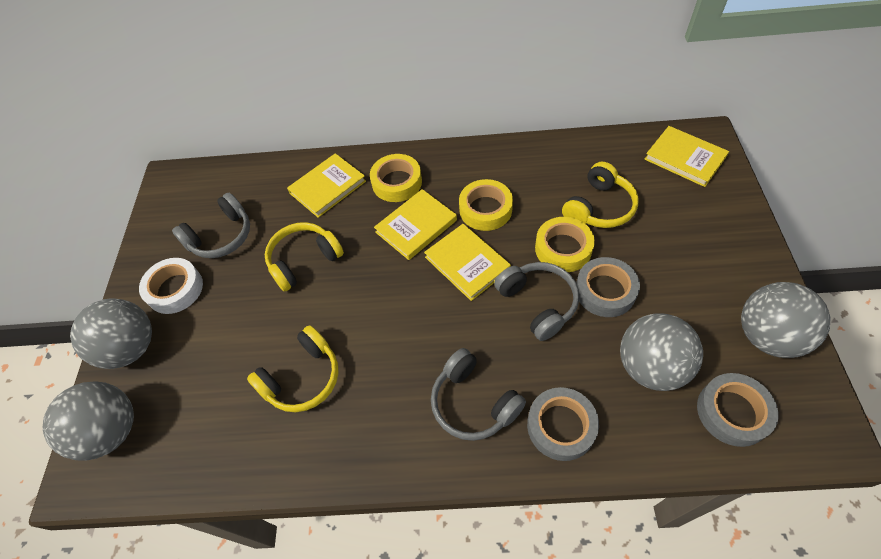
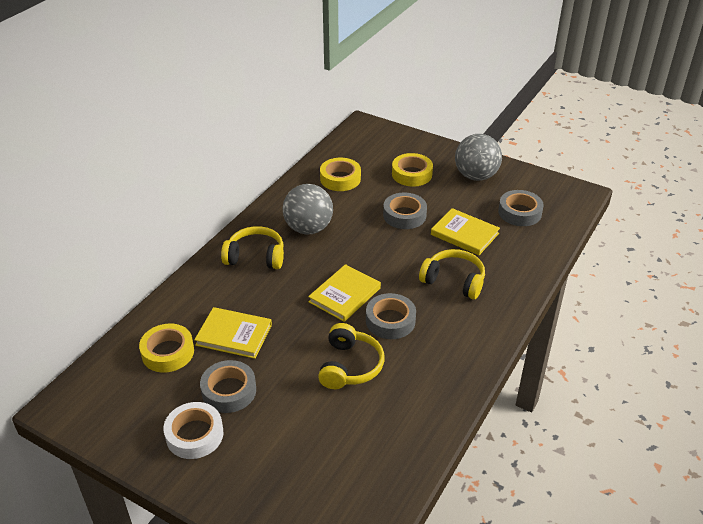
grey ball: 4 -> 2
grey headphones: 3 -> 0
grey tape: 3 -> 4
yellow book: 4 -> 3

